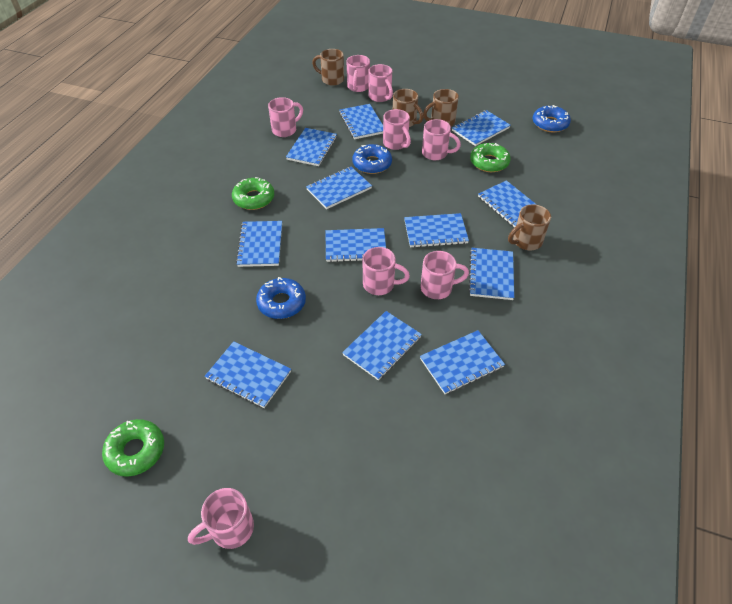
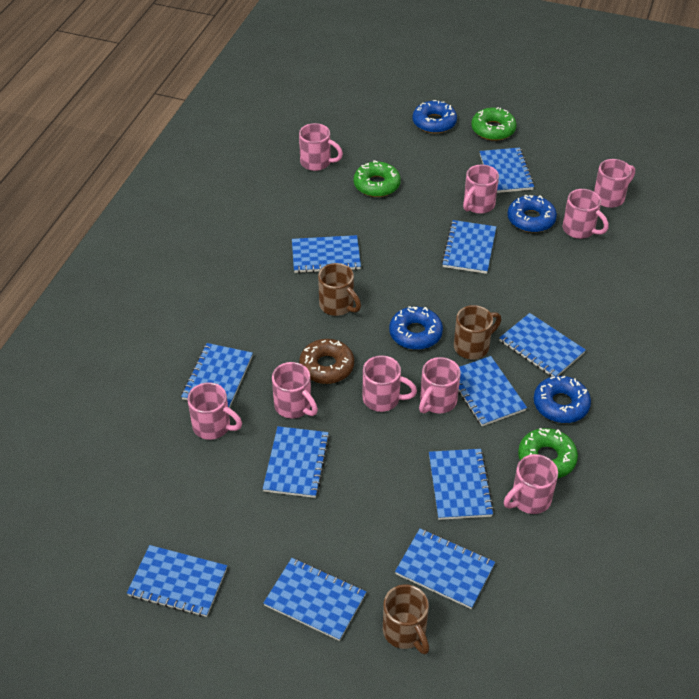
blue donut: 3 -> 4
blue notebook: 12 -> 11
brown donut: 0 -> 1
brown mug: 4 -> 3
pink mug: 8 -> 9

